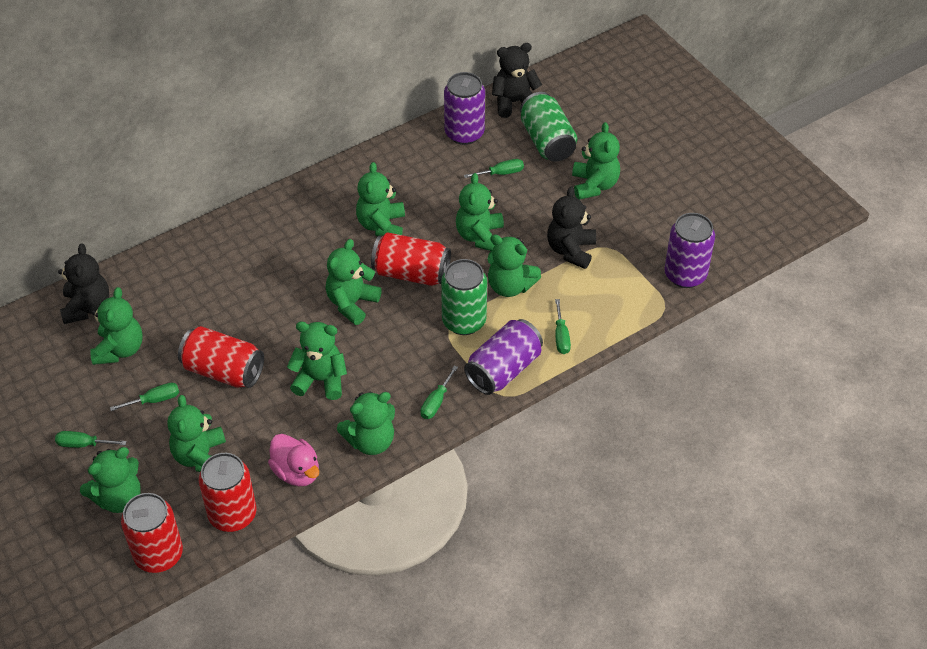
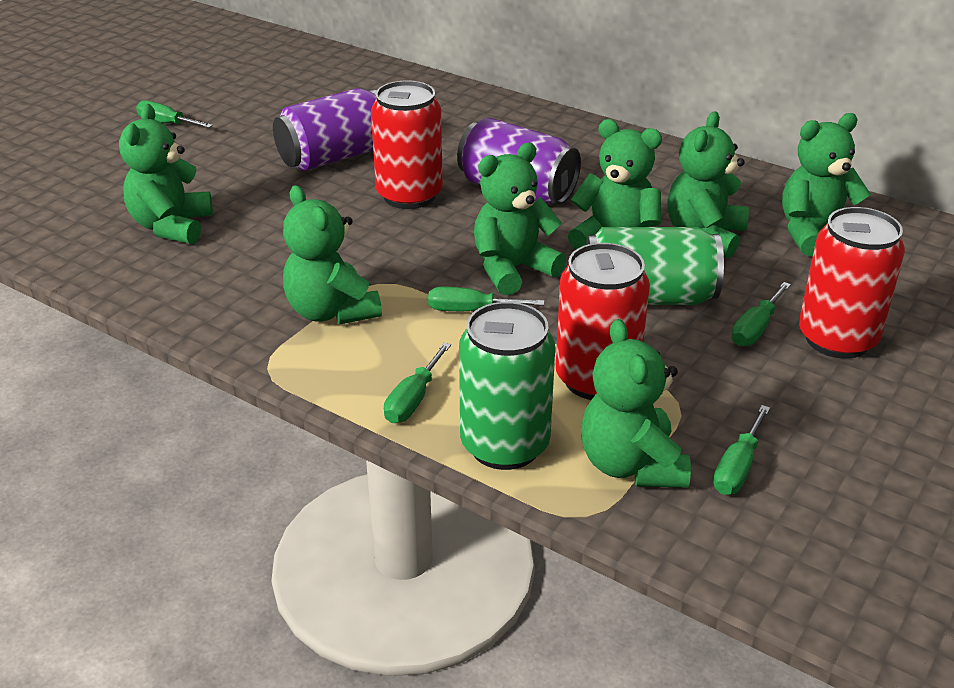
black teddy bear: 3 -> 0
green teddy bear: 10 -> 7
pink duck: 1 -> 0
purple can: 3 -> 2
red can: 4 -> 3

